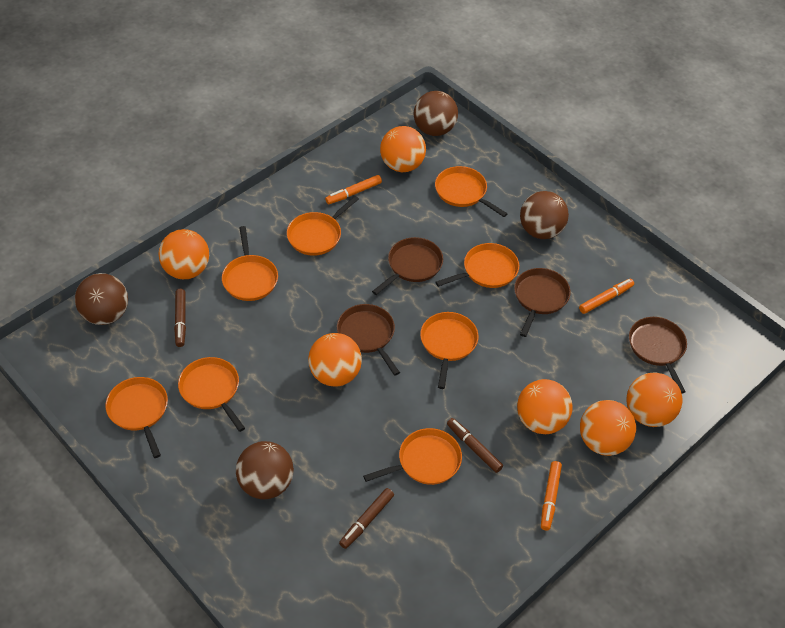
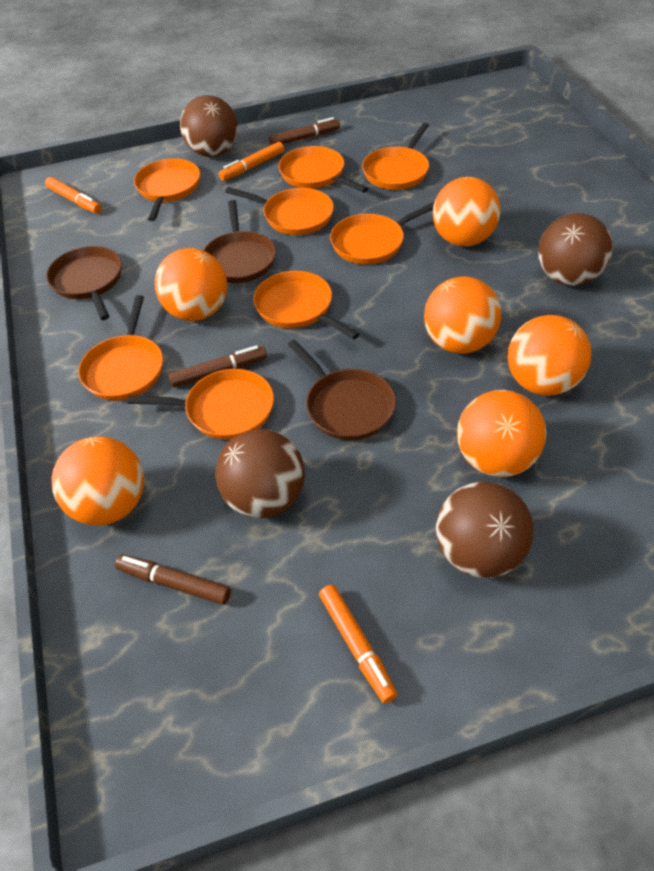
brown pan: 4 -> 3

